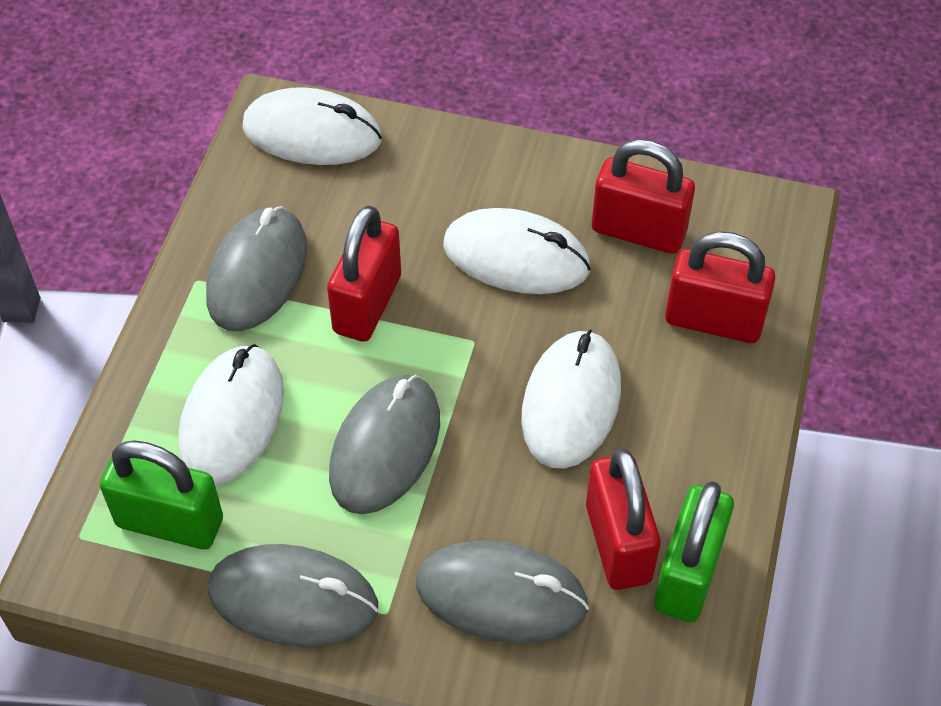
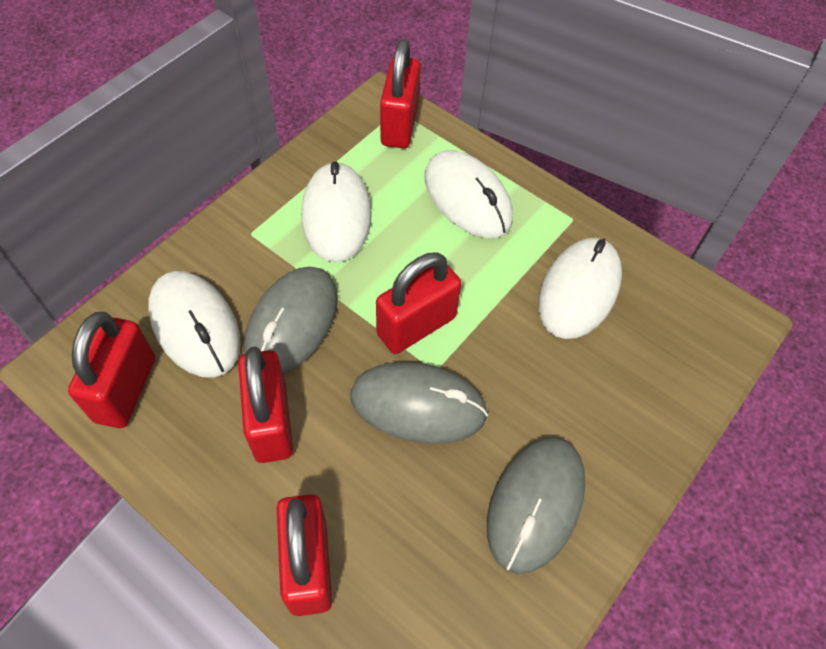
green padlock: 2 -> 0
grey mouse: 4 -> 3
red padlock: 4 -> 5

